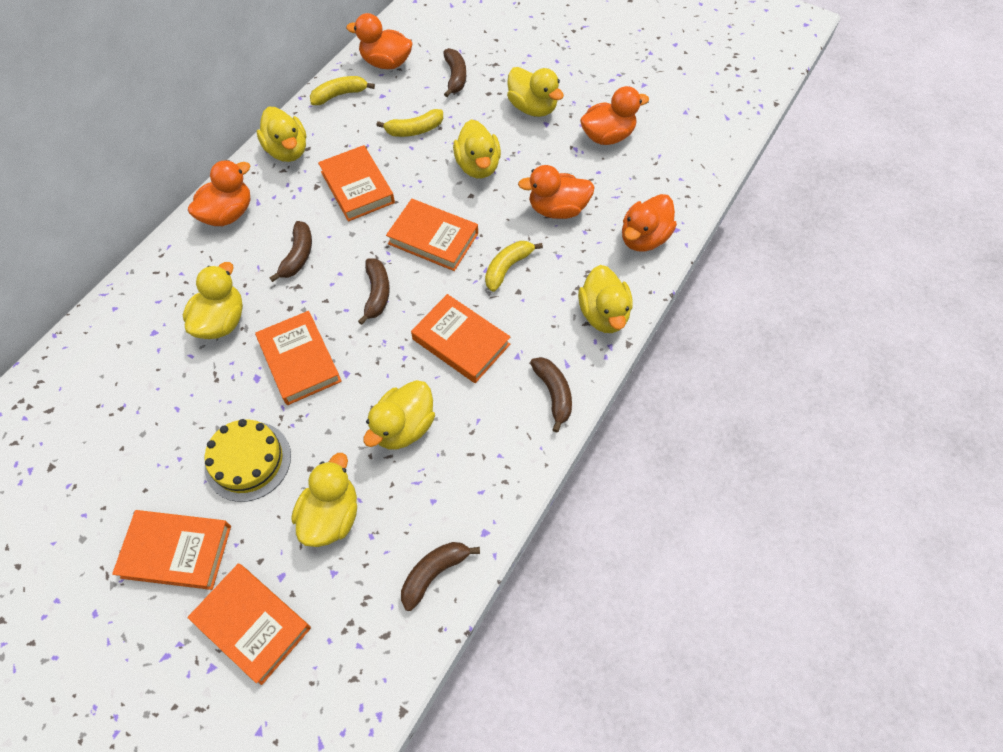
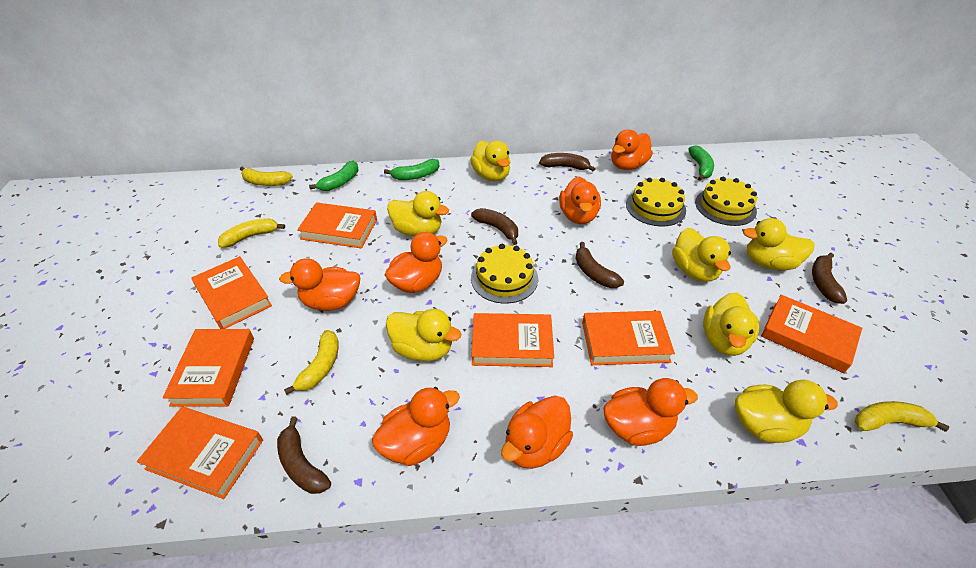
green banana: 0 -> 3
orange book: 6 -> 7
orange duck: 5 -> 7
yellow banana: 3 -> 4
yellow cake: 1 -> 3

